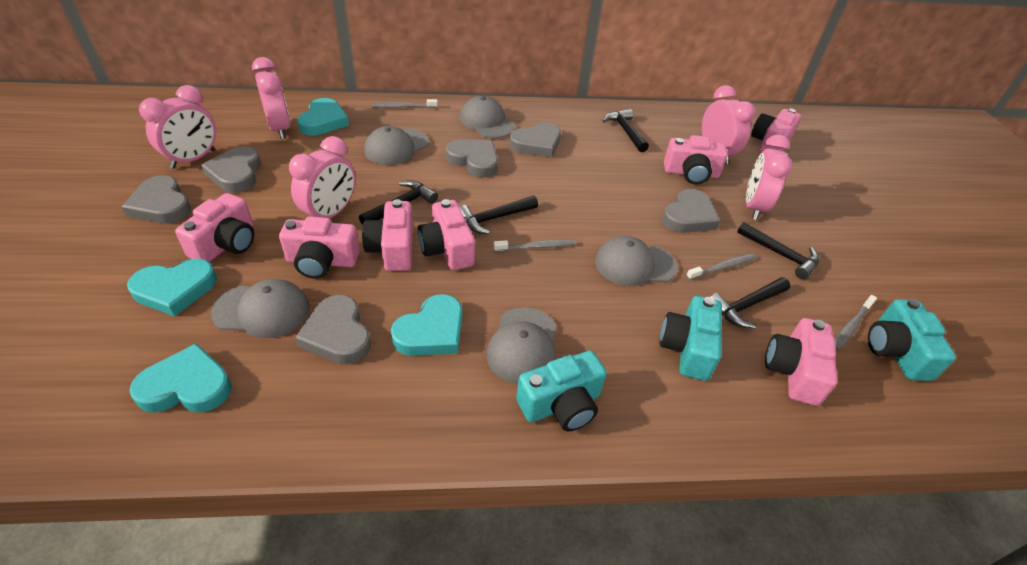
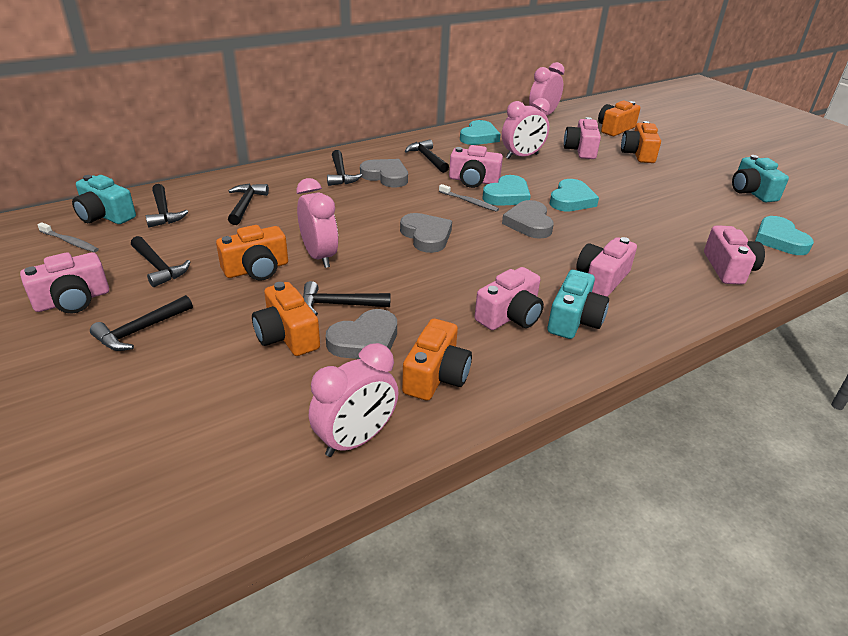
black hammer: 5 -> 7
grey cap: 5 -> 0
grey heart: 6 -> 4
grey toothbrush: 4 -> 2
orange camera: 0 -> 5
pink camera: 7 -> 6
pink clock: 5 -> 4

